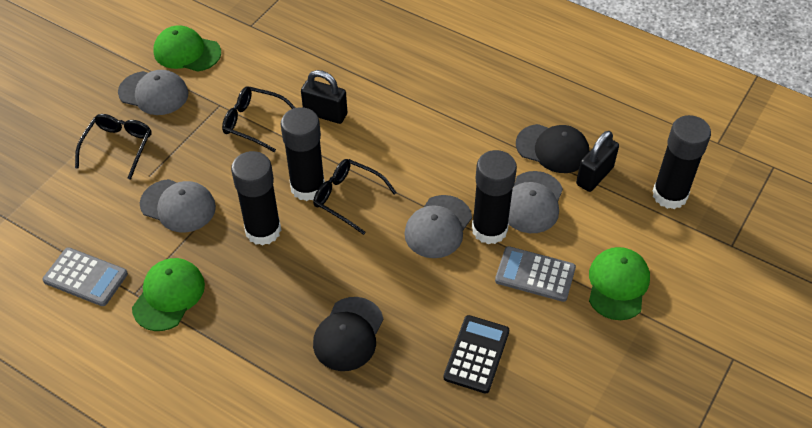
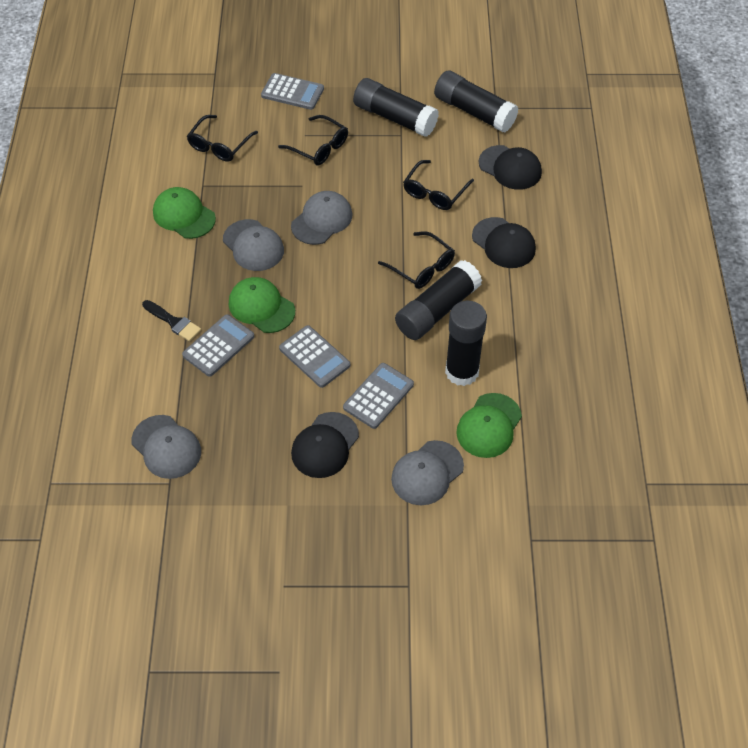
black brush: 0 -> 1
black calculator: 1 -> 0
black cap: 2 -> 3
black glasses: 3 -> 4
black padlock: 2 -> 0
grey calculator: 2 -> 4

